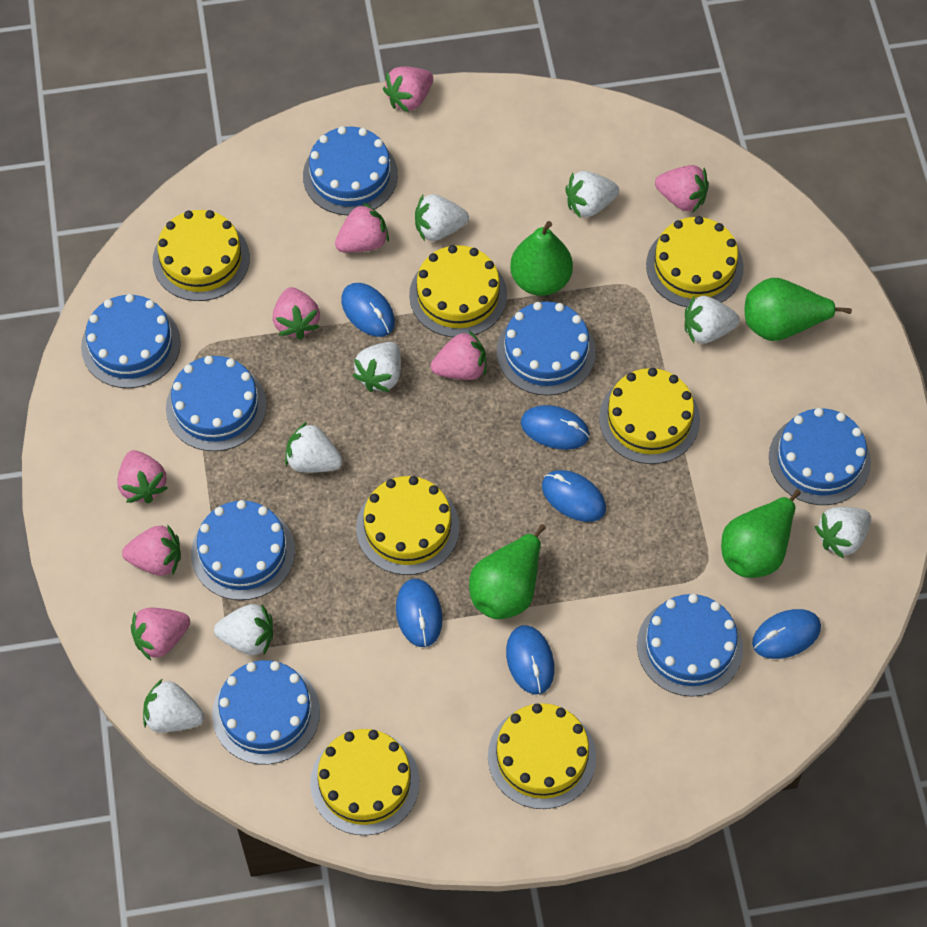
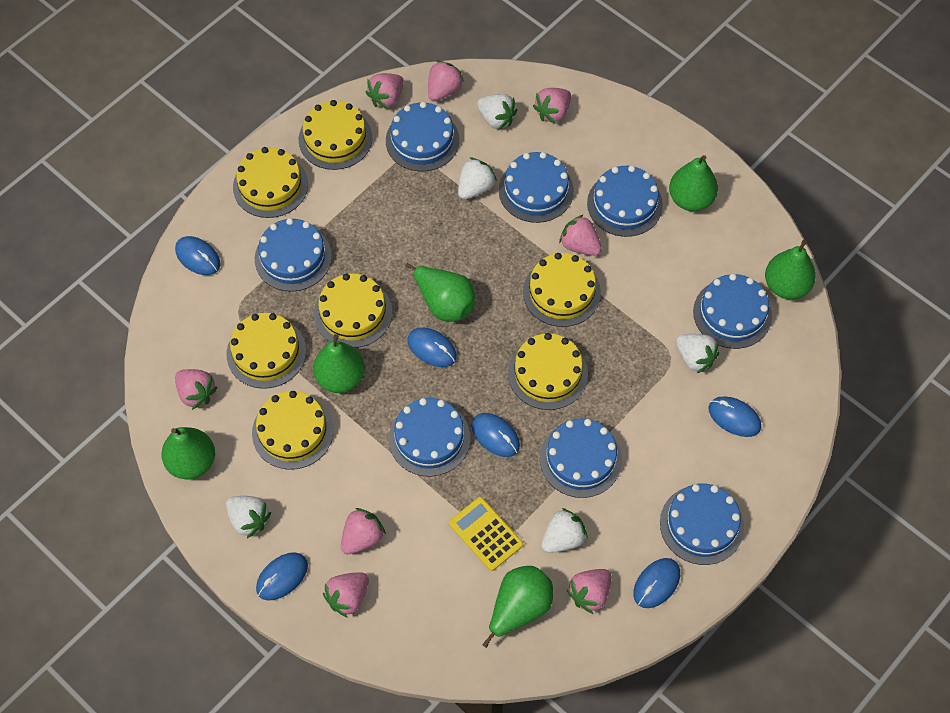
green pear: 4 -> 6
white strawberry: 8 -> 5
yellow calculator: 0 -> 1

